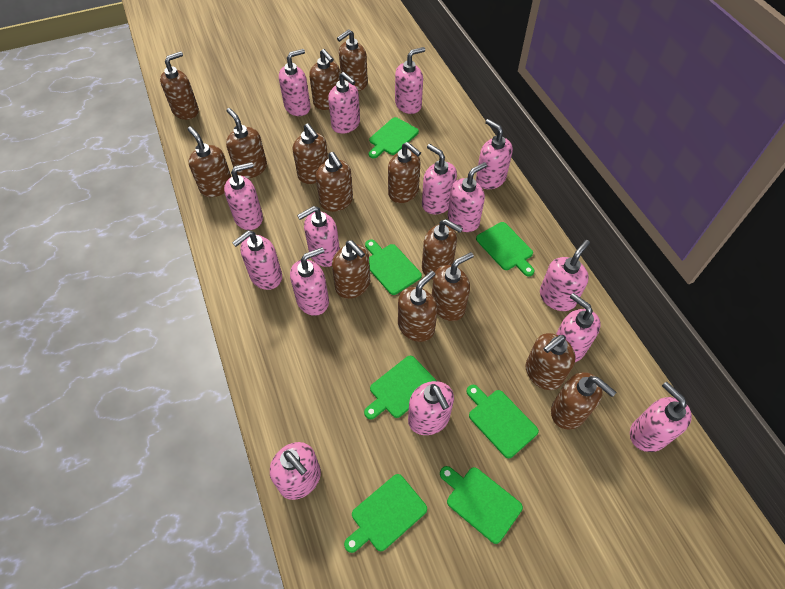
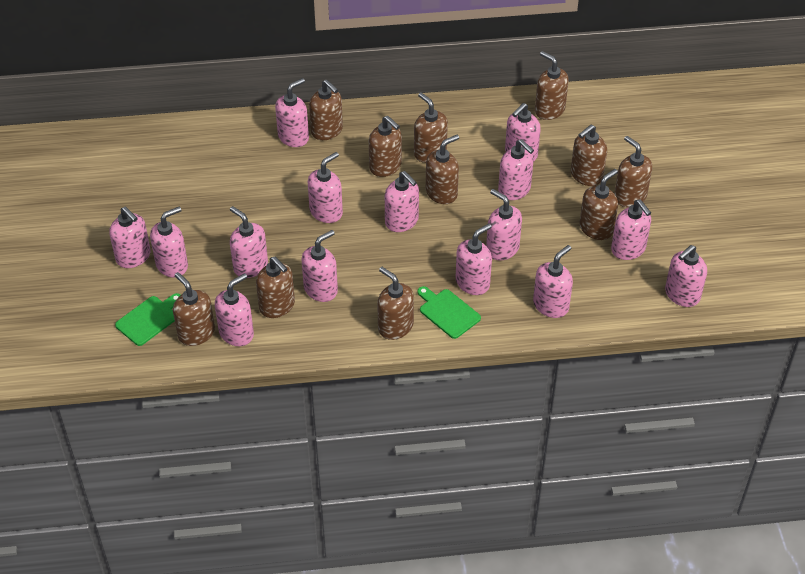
brown soap dispenser: 14 -> 11
green cutting board: 7 -> 2

